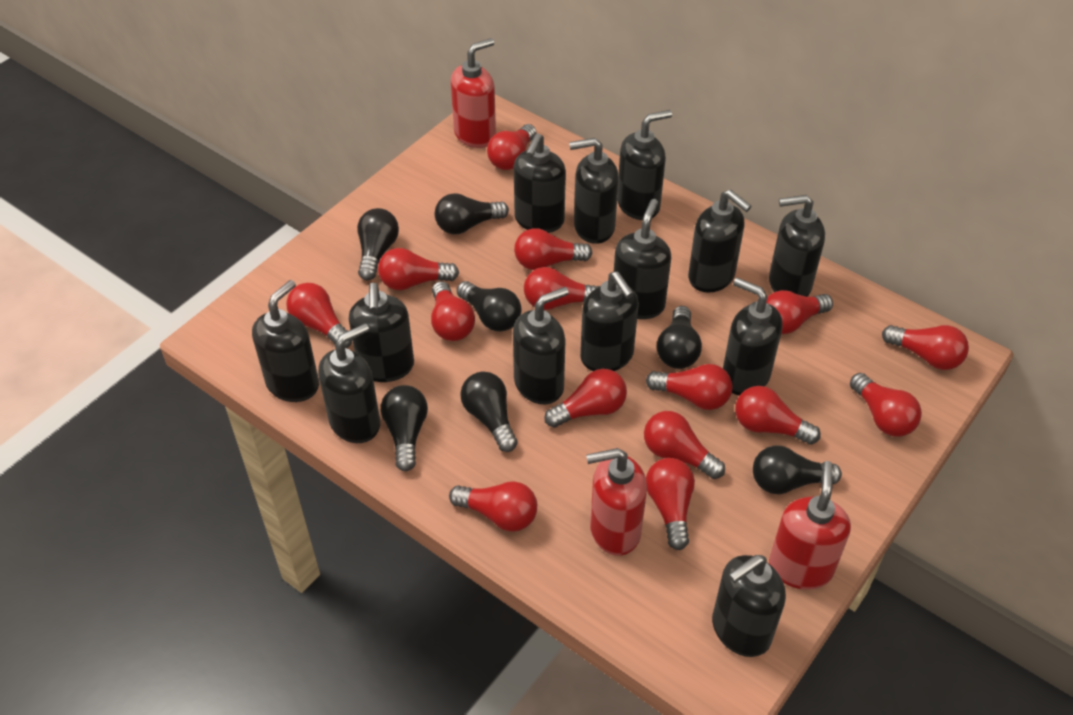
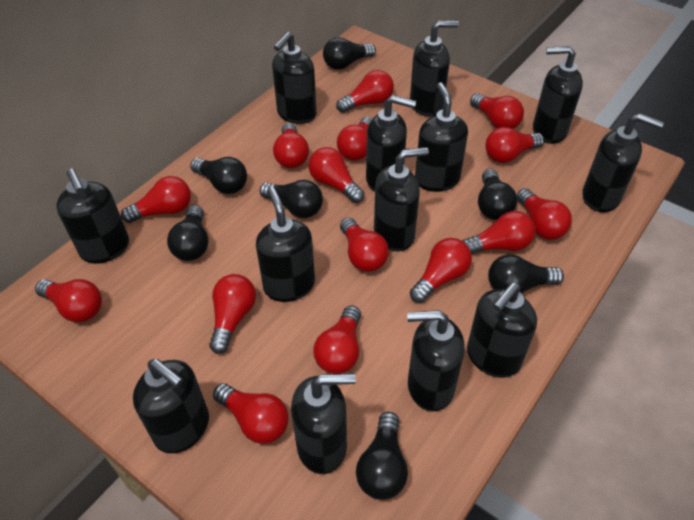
red soap dispenser: 3 -> 0

